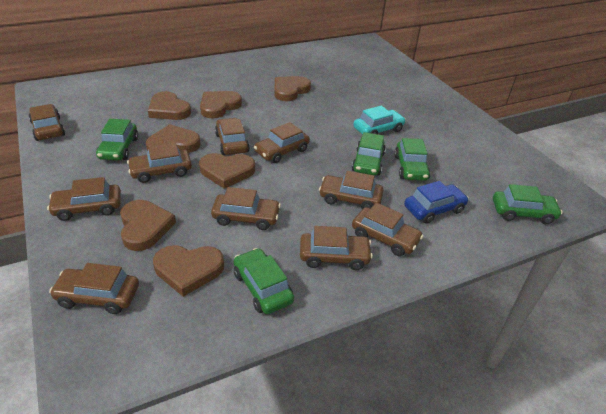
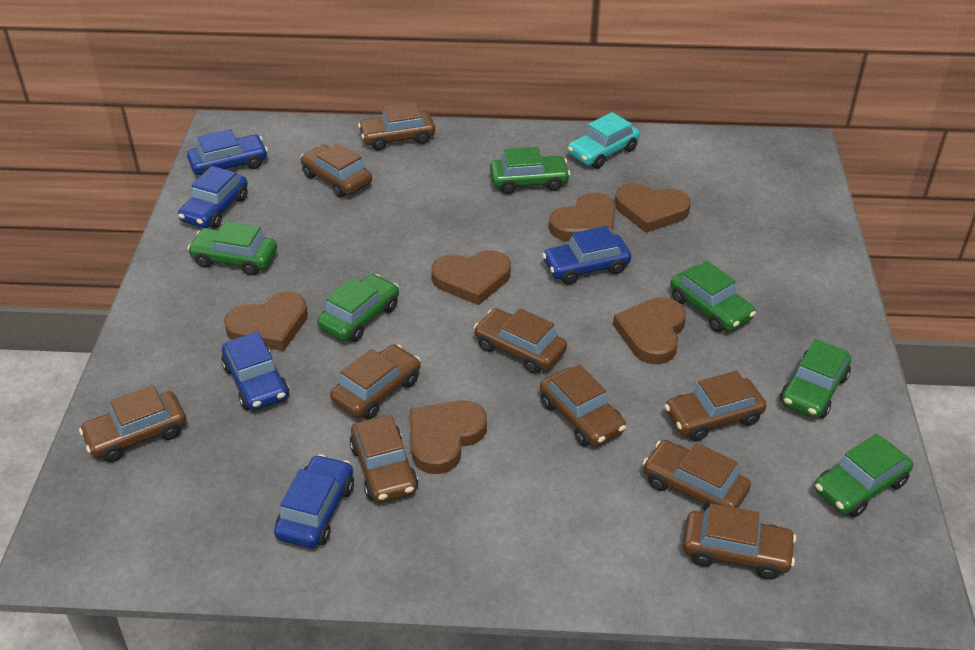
blue car: 1 -> 5
brown heart: 7 -> 6
green car: 5 -> 6

